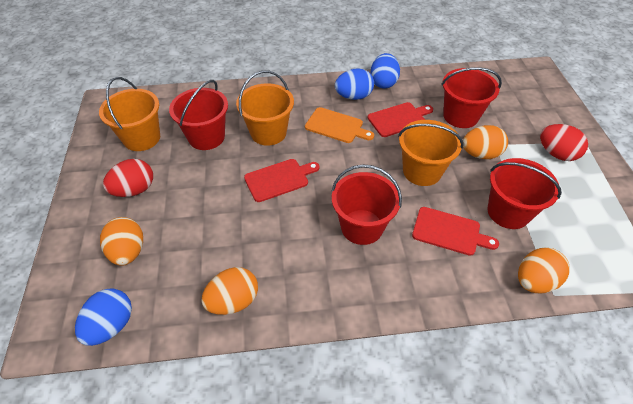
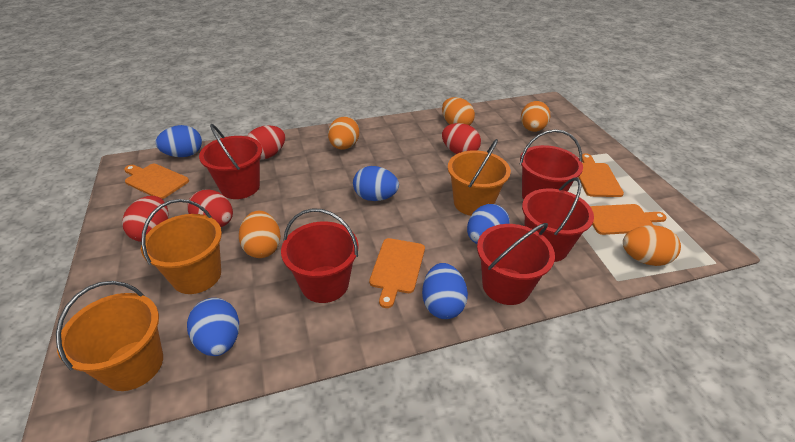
blue egg: 3 -> 5
orange cutting board: 1 -> 4
orange egg: 4 -> 5
red bucket: 4 -> 5
red cutting board: 3 -> 0
red egg: 2 -> 4

